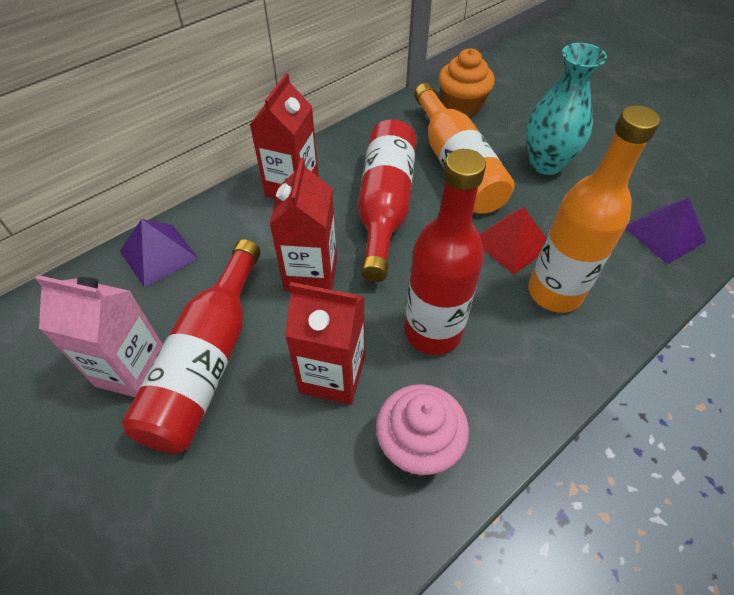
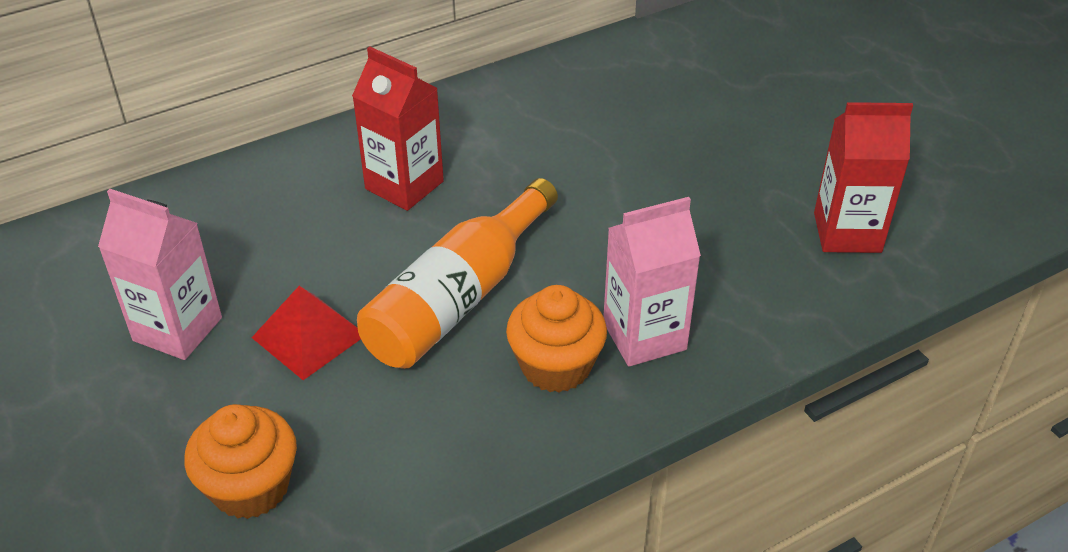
orange bottle: 2 -> 1
orange cupcake: 1 -> 2
pink carton: 1 -> 2
pink cupcake: 1 -> 0
purple pyramid: 2 -> 0
red bottle: 3 -> 0
red carton: 3 -> 2
turquoise vase: 1 -> 0

